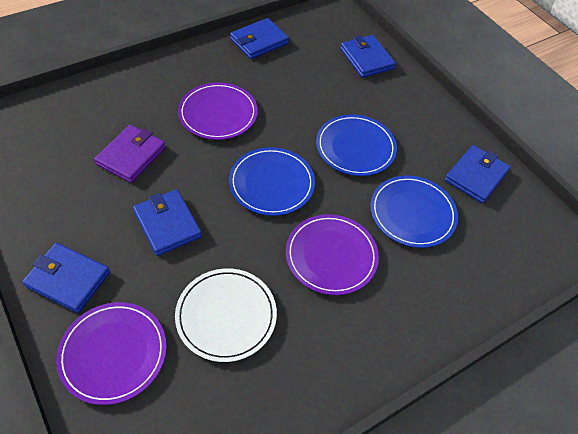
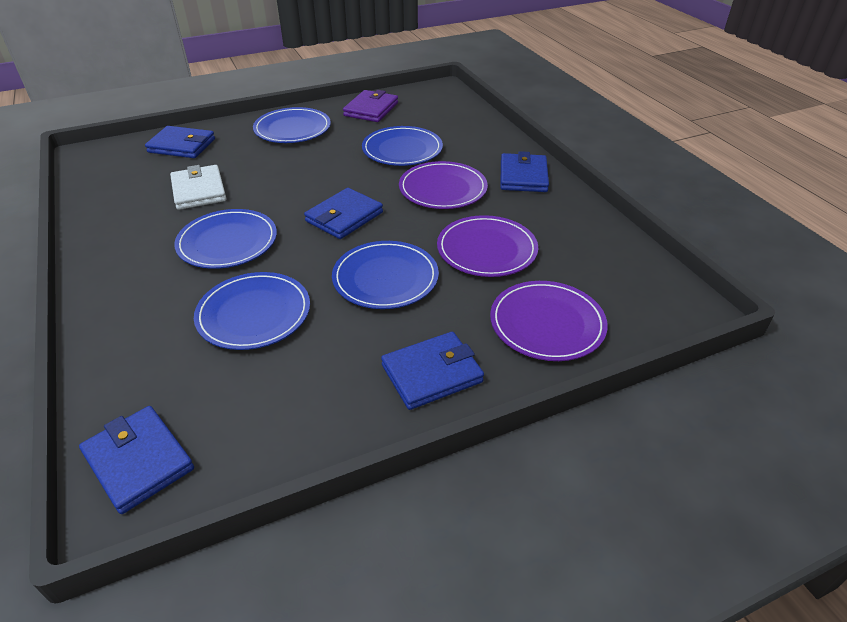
blue plate: 3 -> 5
white plate: 1 -> 0
white wallet: 0 -> 1

